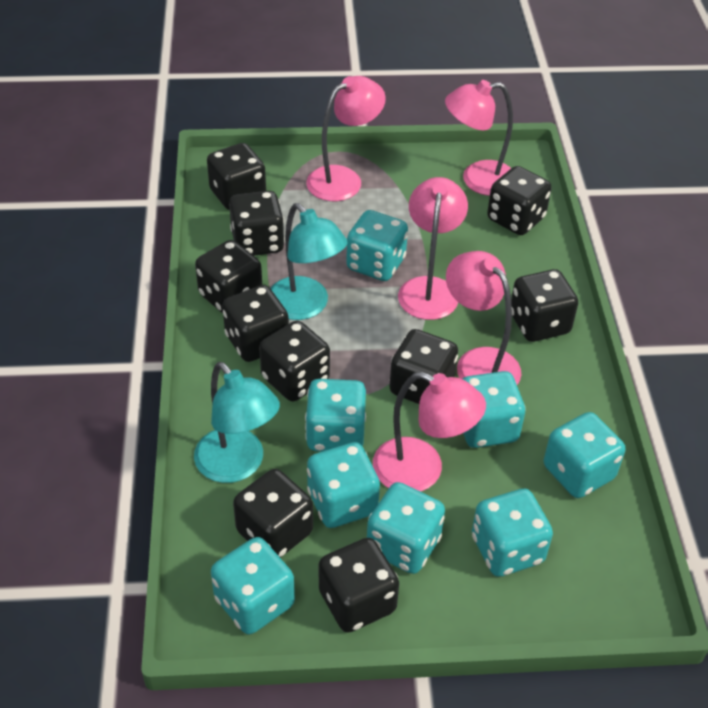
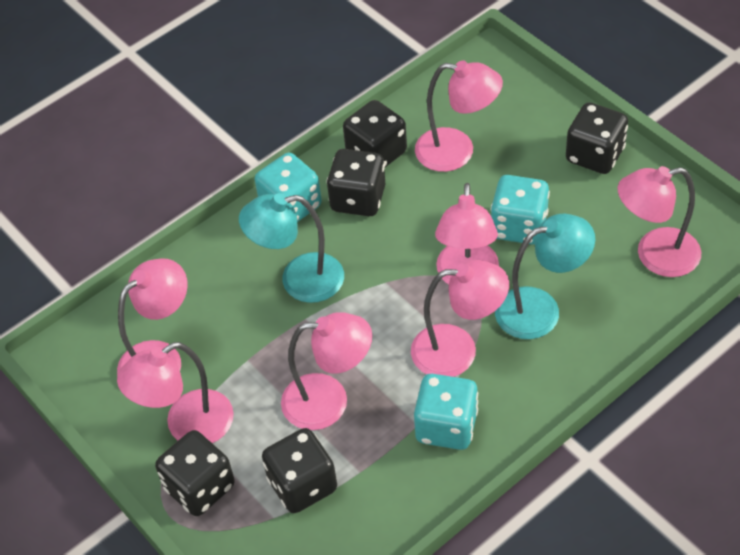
black dice: 10 -> 5
pink lamp: 5 -> 7
turquoise dice: 8 -> 3

